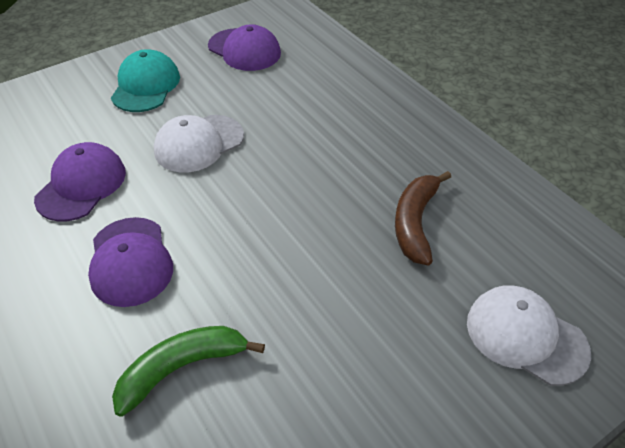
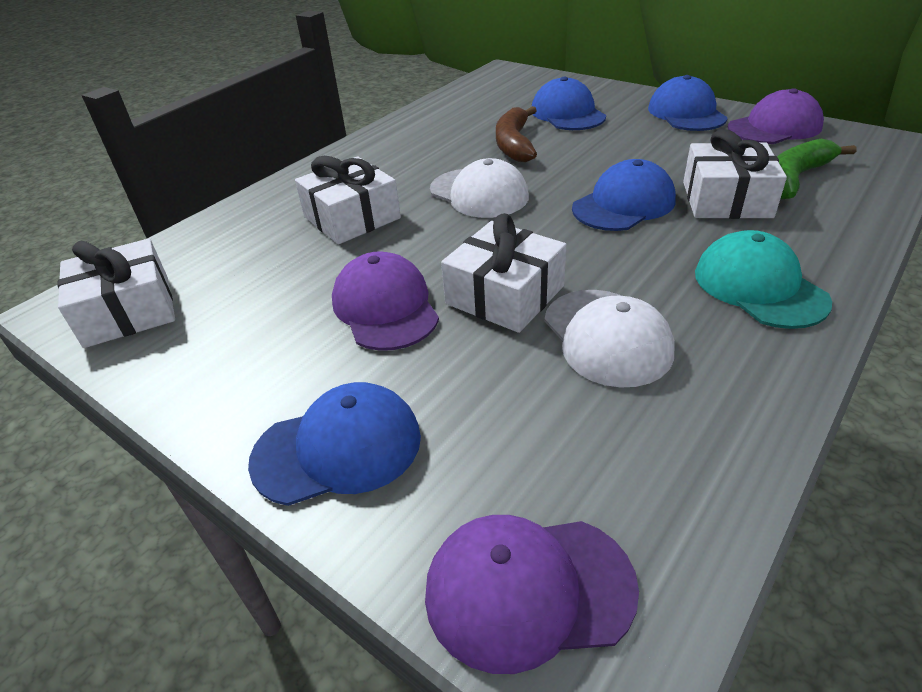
blue cap: 0 -> 4
white gift: 0 -> 4

